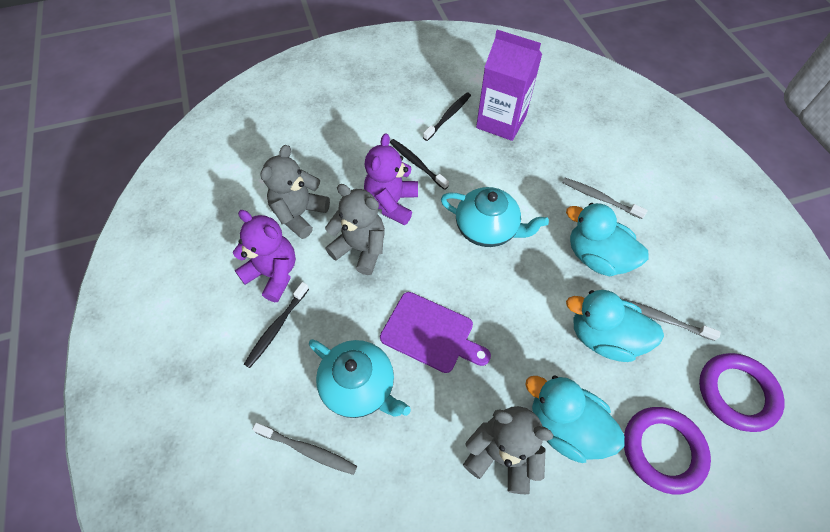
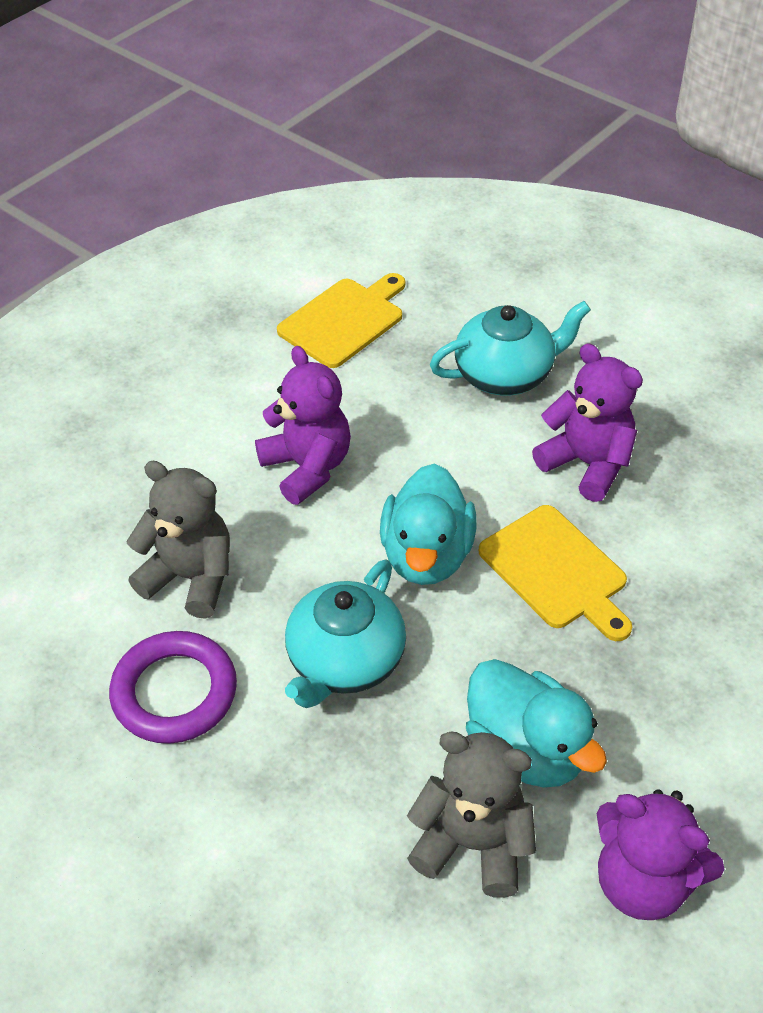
black toothbrush: 3 -> 0
grey teddy bear: 3 -> 2
grey toothbrush: 3 -> 0
purple carton: 1 -> 0
purple cutting board: 1 -> 0
purple ring: 2 -> 1
purple teddy bear: 2 -> 3
turquoise duck: 3 -> 2
yellow cutting board: 0 -> 2

